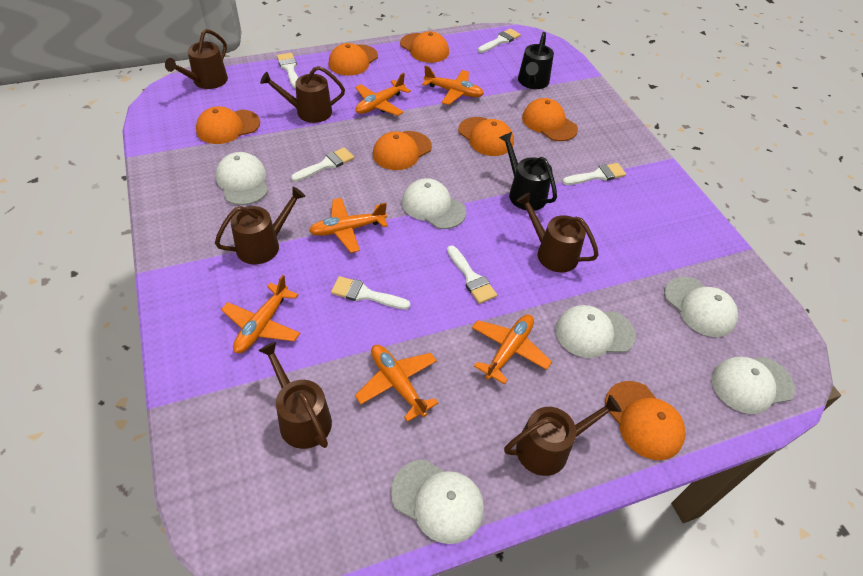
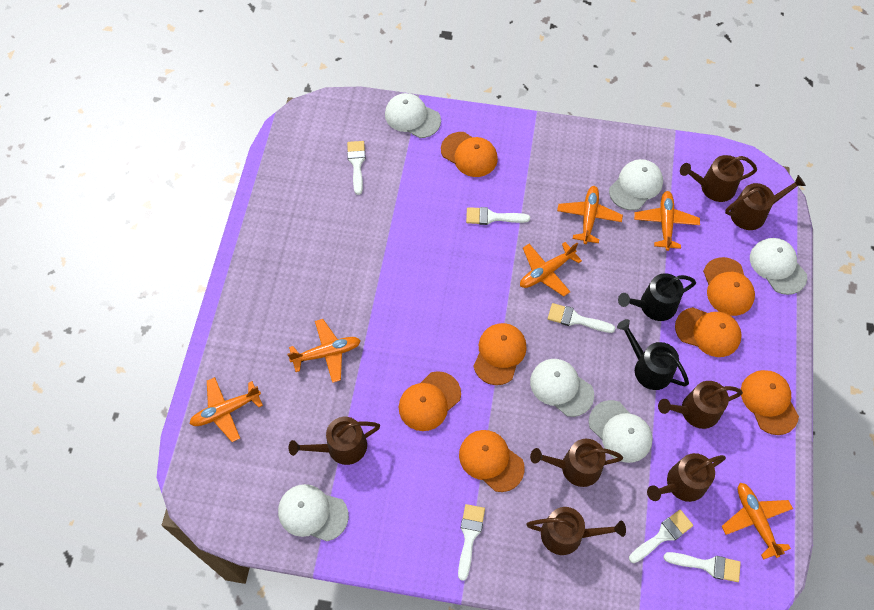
brown watering can: 6 -> 7

